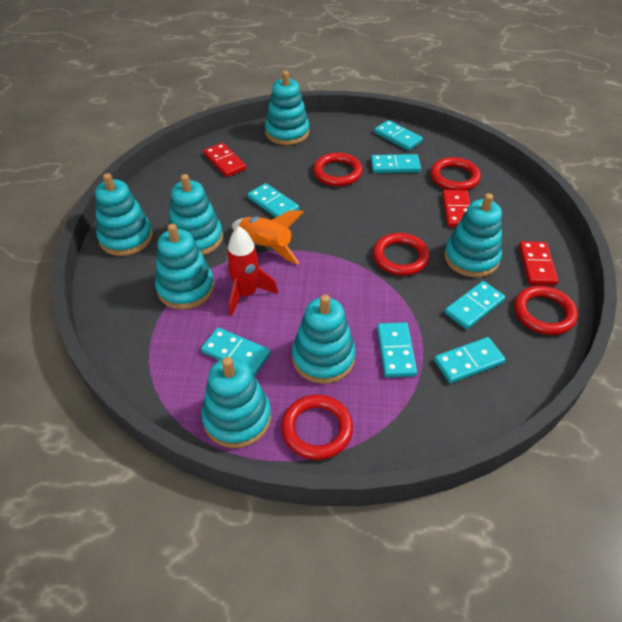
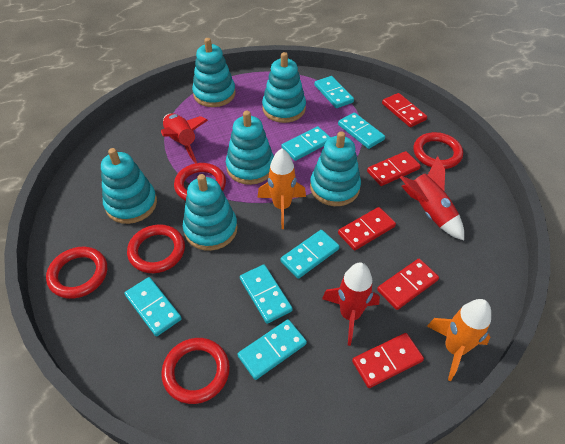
orange rocket: 1 -> 2
red domino: 3 -> 5
red rocket: 1 -> 3
turquoise stacking toy: 7 -> 6

